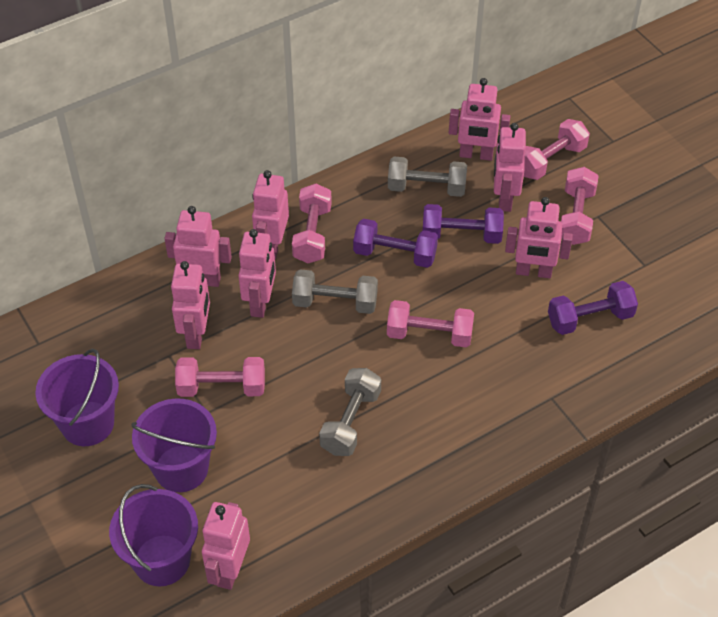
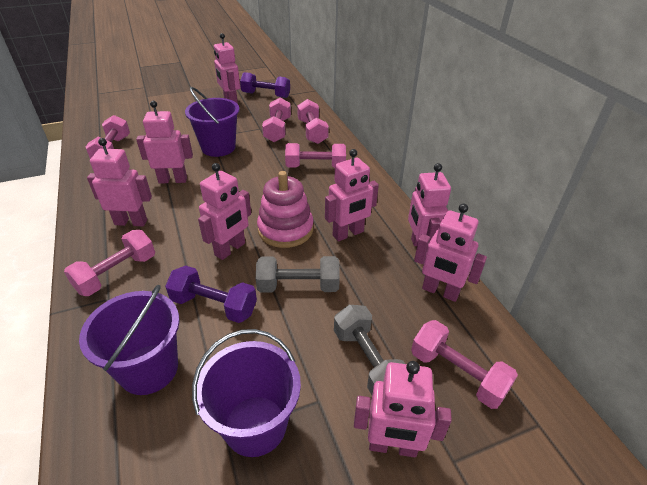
grey dumbbell: 3 -> 2
pink dumbbell: 5 -> 6
pink stacking toy: 0 -> 1
purple dumbbell: 3 -> 2

